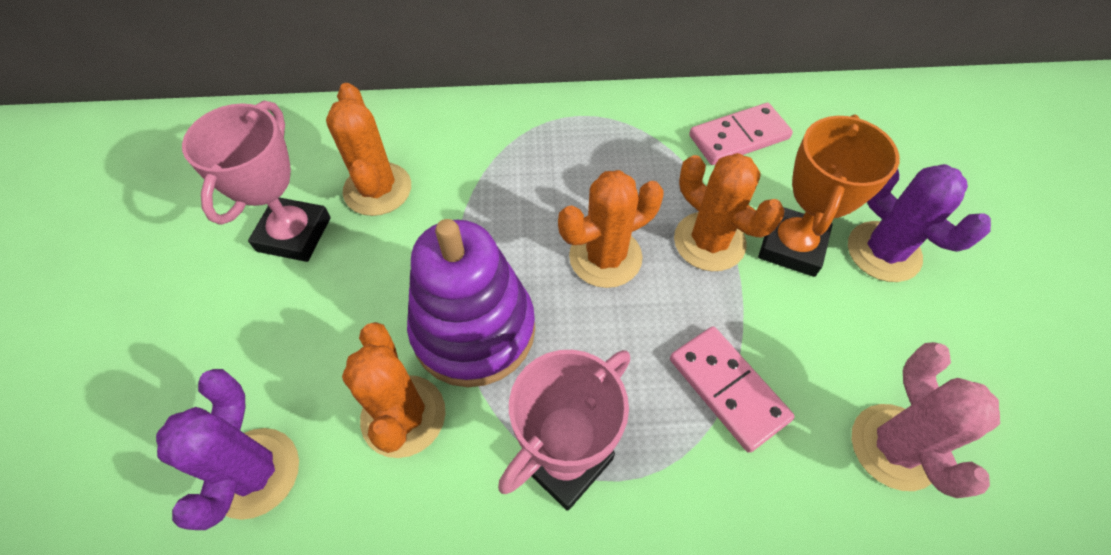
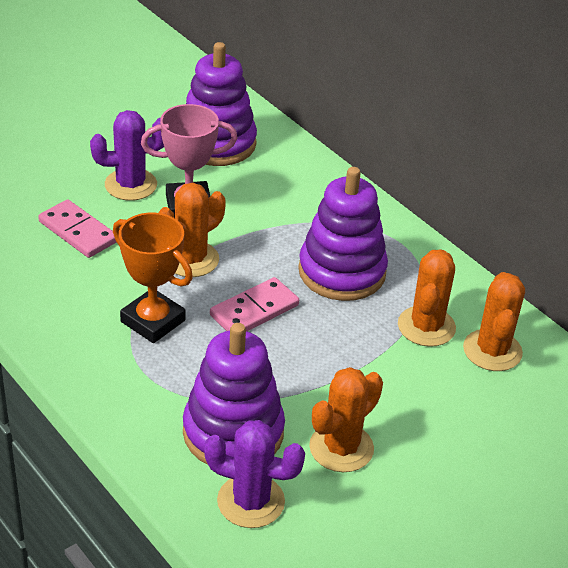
pink cactus: 1 -> 0
pink trophy: 2 -> 1
purple stacking toy: 1 -> 3

